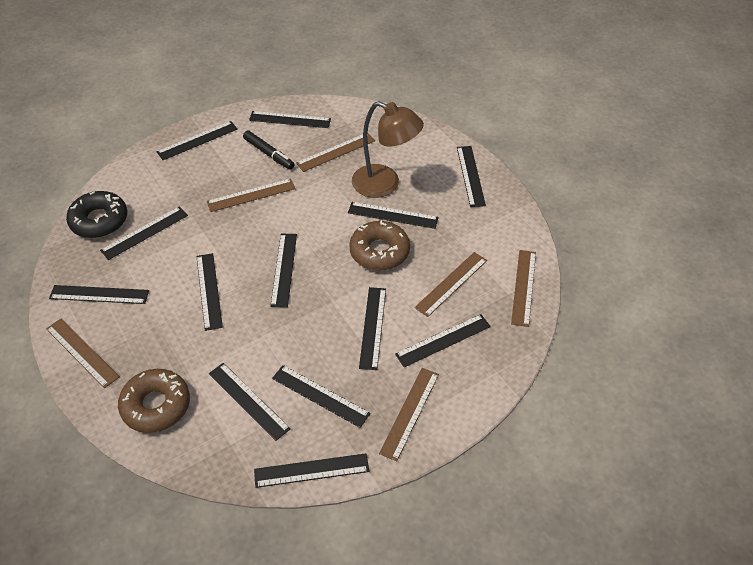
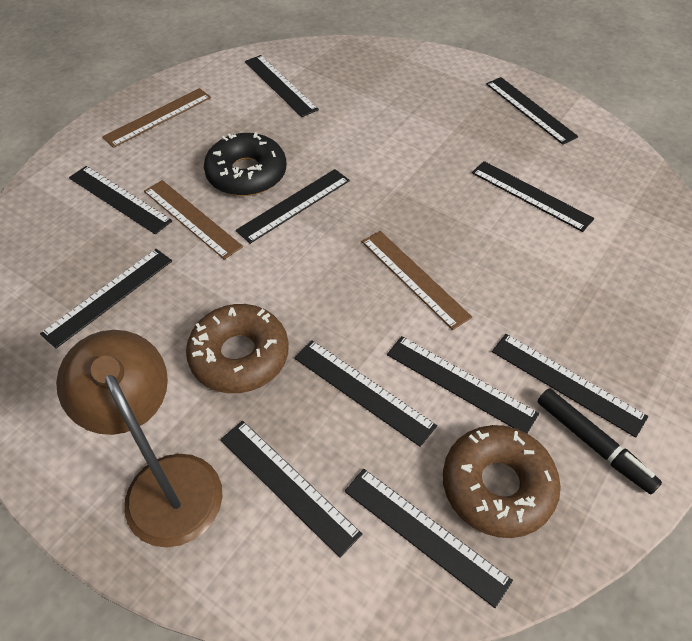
black ruler: 13 -> 11
brown ruler: 6 -> 3

